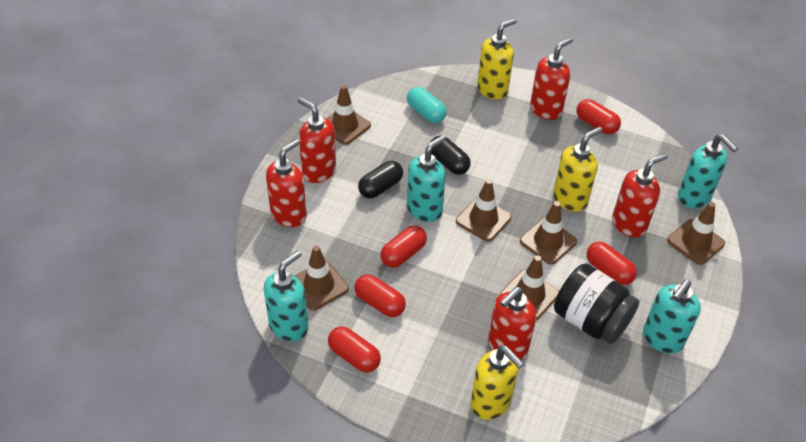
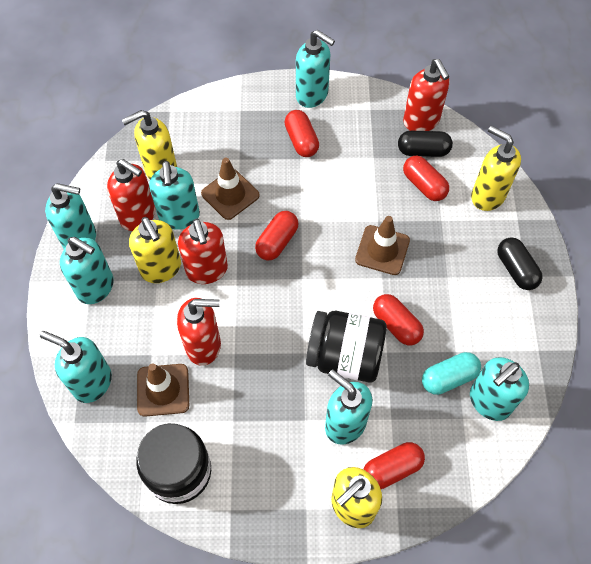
black jar: 1 -> 2
brown traffic cone: 6 -> 3
red soap dispenser: 5 -> 4
turquoise soap dispenser: 4 -> 7
yellow soap dispenser: 3 -> 4

